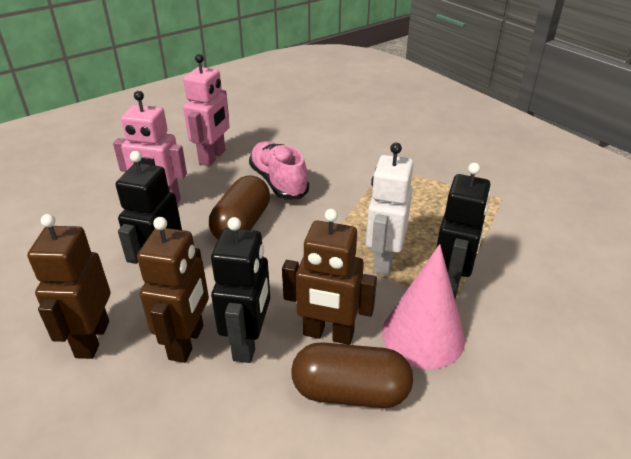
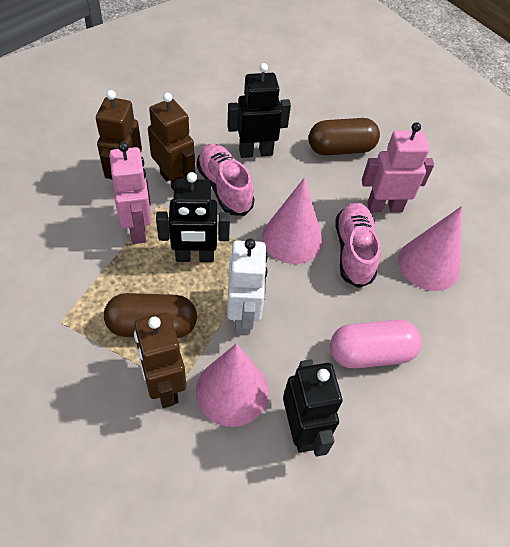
pink capsule: 0 -> 1
pink cone: 1 -> 3
pink shoe: 1 -> 2

